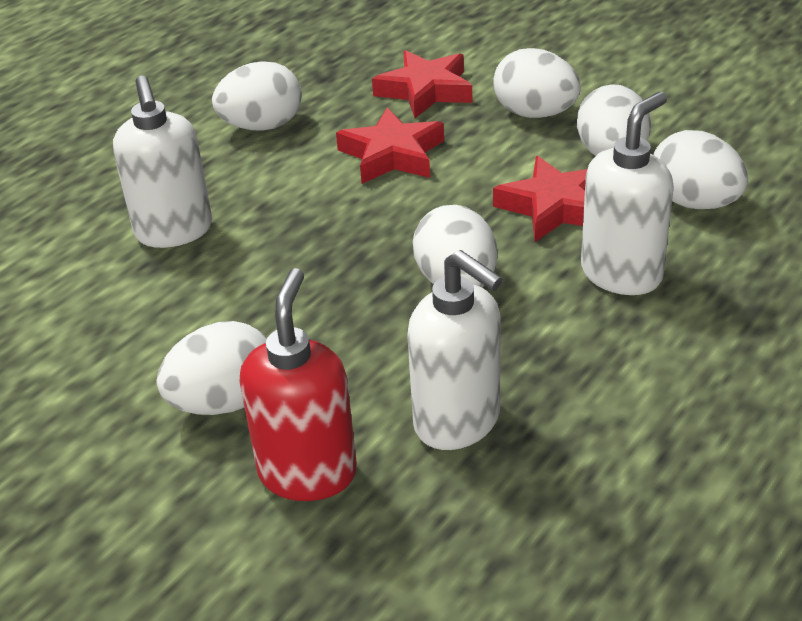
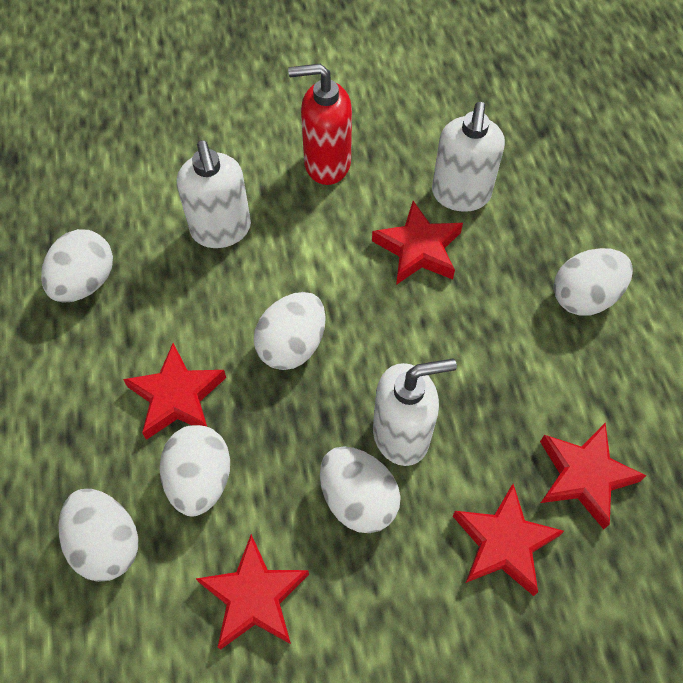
red star: 3 -> 5

